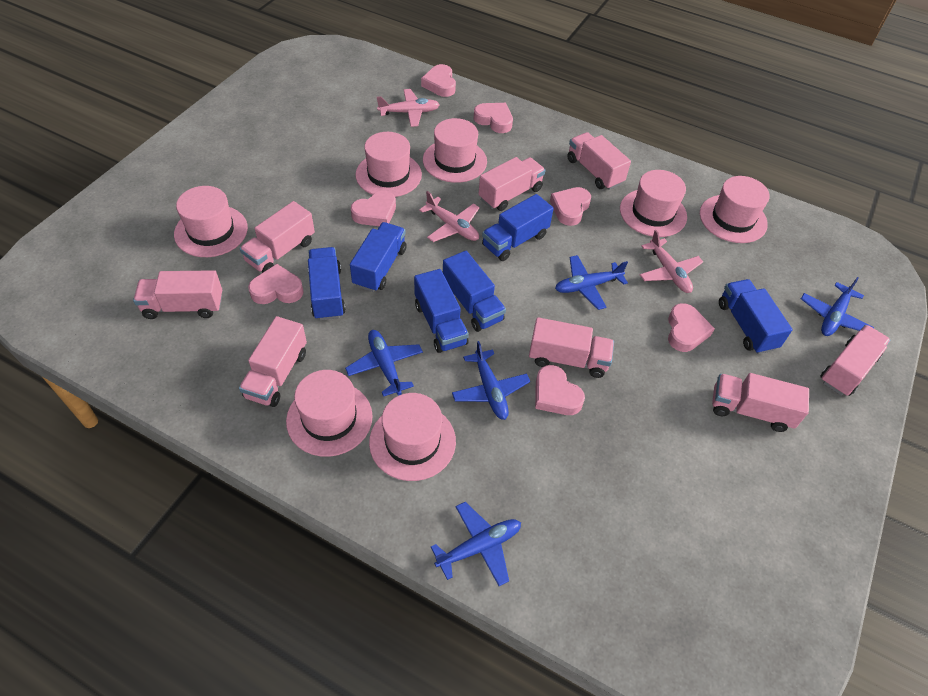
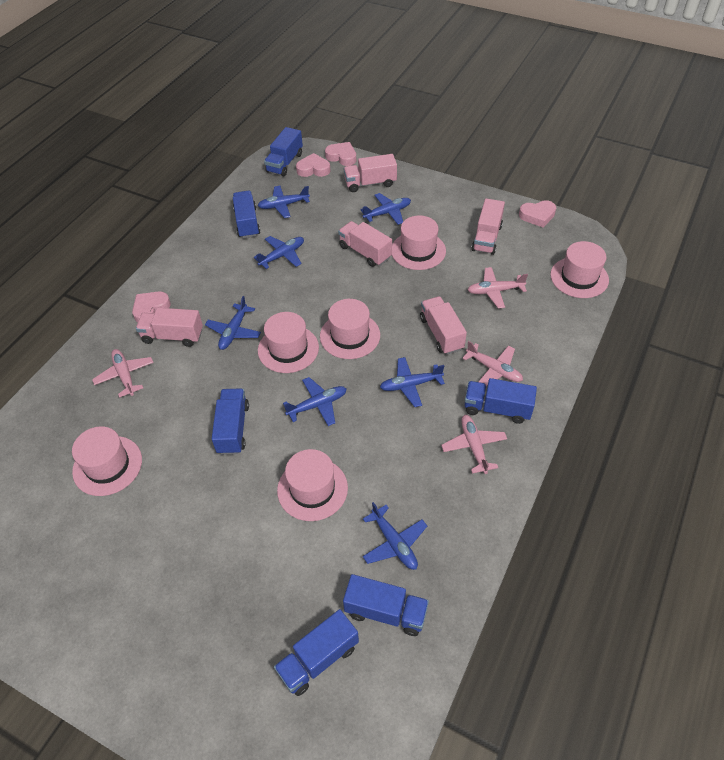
blue plane: 5 -> 7
pink hat: 7 -> 6
pink heart: 7 -> 4
pink plane: 3 -> 4
pink truck: 8 -> 5

